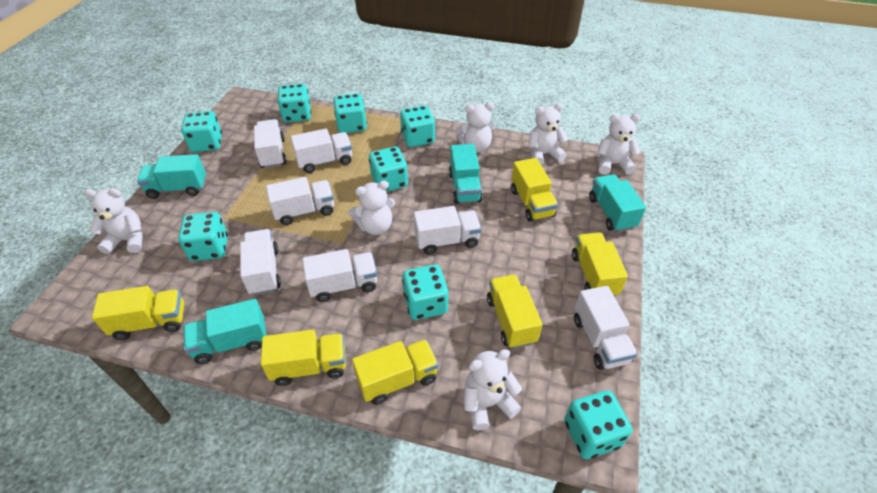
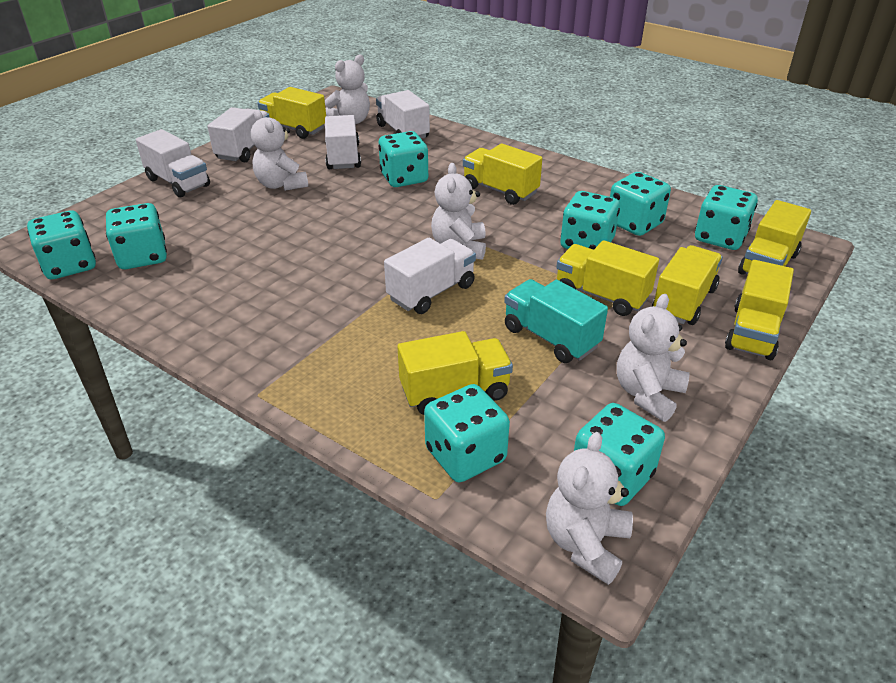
turquoise truck: 4 -> 1
white teddy bear: 6 -> 5
white truck: 7 -> 5
yellow truck: 6 -> 7

